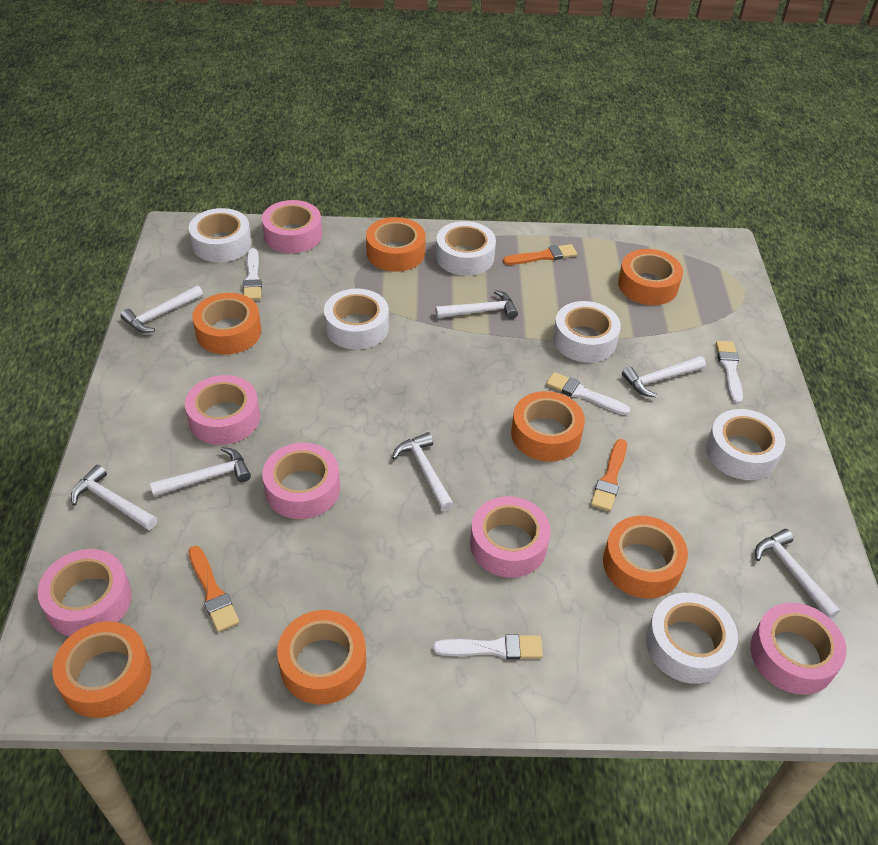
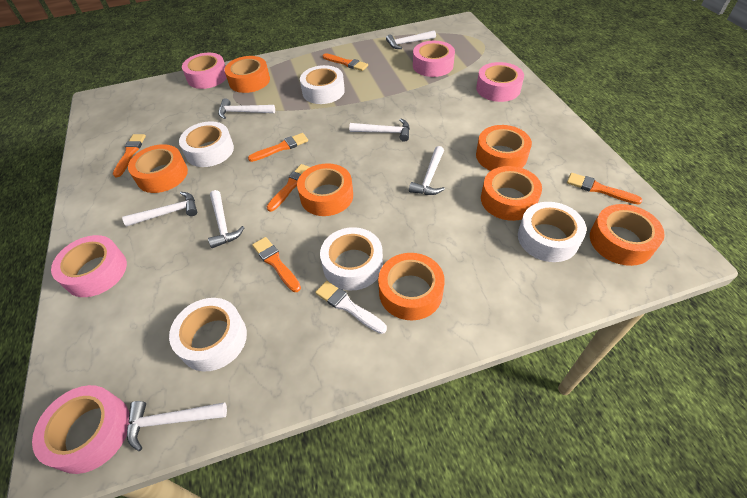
orange brush: 3 -> 6
pink tape: 6 -> 5
white brush: 4 -> 1
white tape: 6 -> 5

